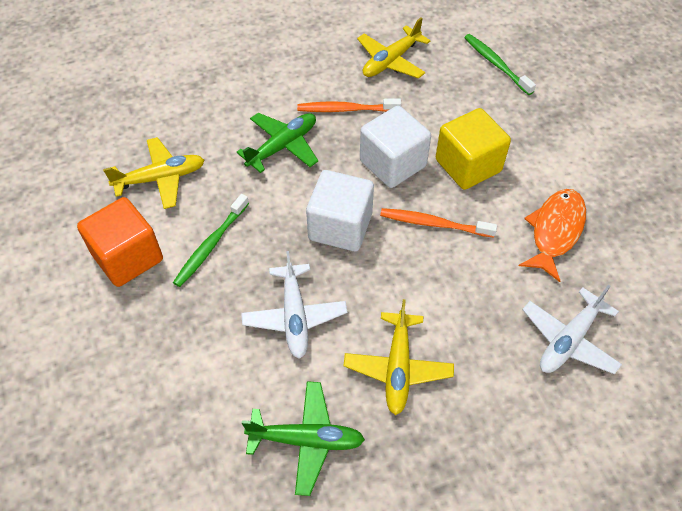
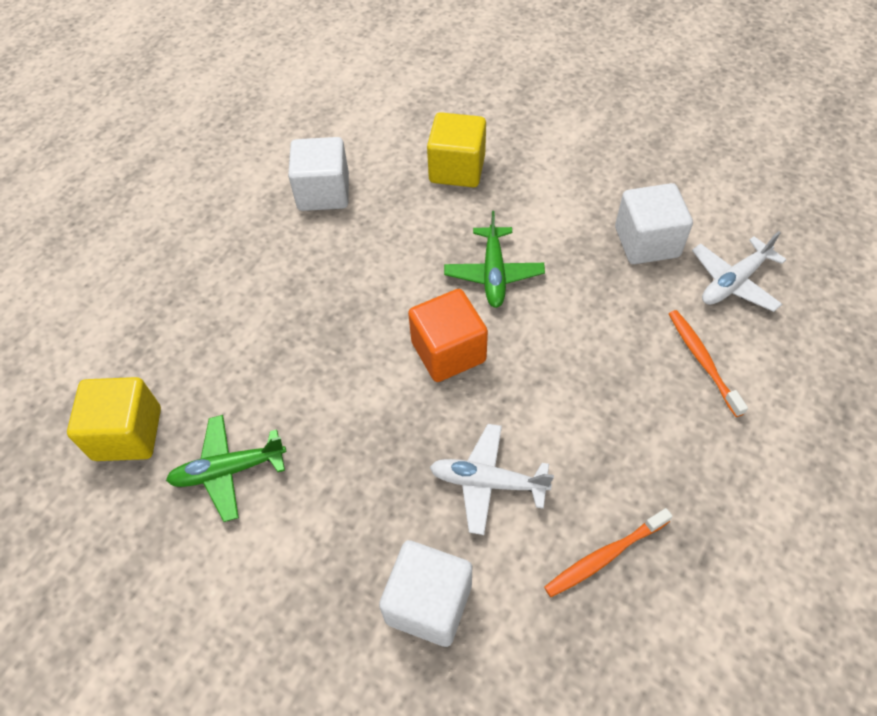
green toothbrush: 2 -> 0
orange fish: 1 -> 0
white cube: 2 -> 3
yellow cube: 1 -> 2
yellow plane: 3 -> 0

